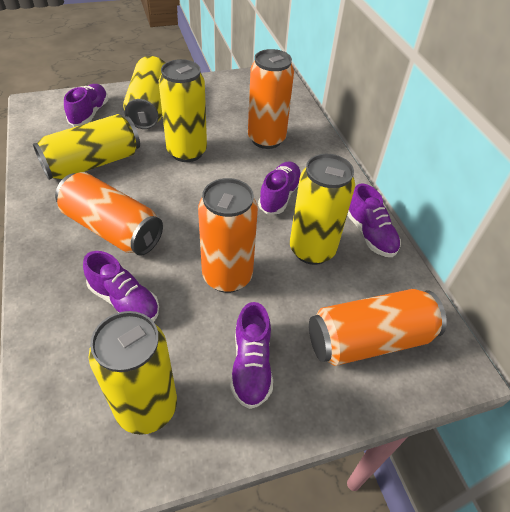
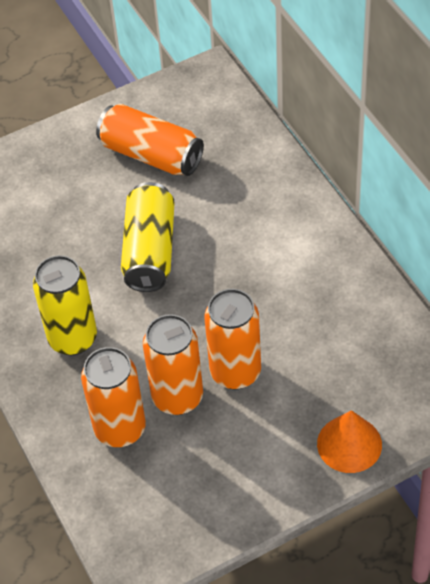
orange cone: 0 -> 1
purple shoe: 5 -> 0
yellow can: 5 -> 2

